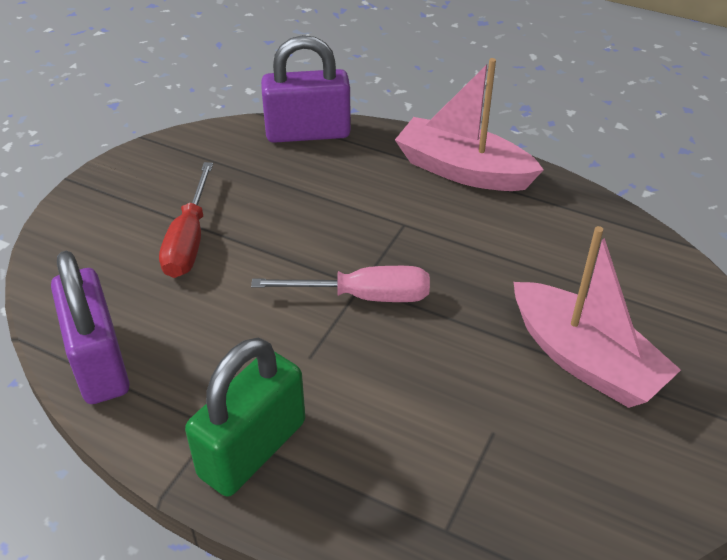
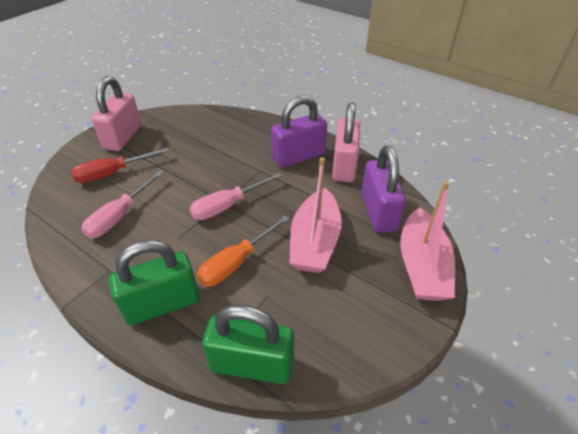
green padlock: 1 -> 2
orange screwdriver: 0 -> 1
pink padlock: 0 -> 2
pink screwdriver: 1 -> 2

